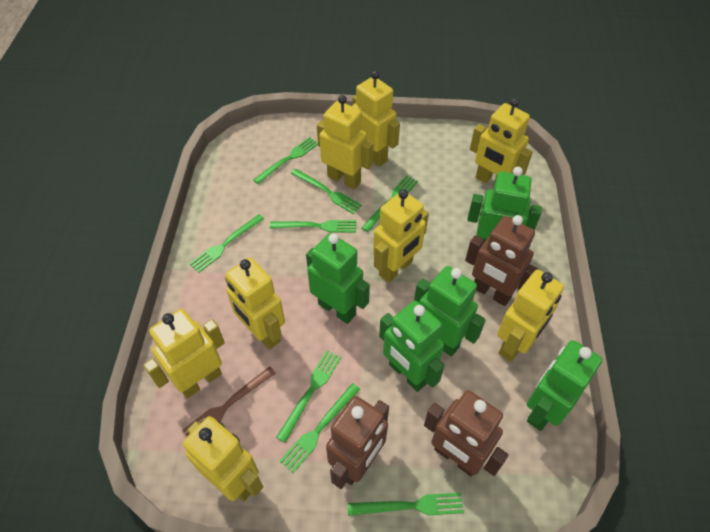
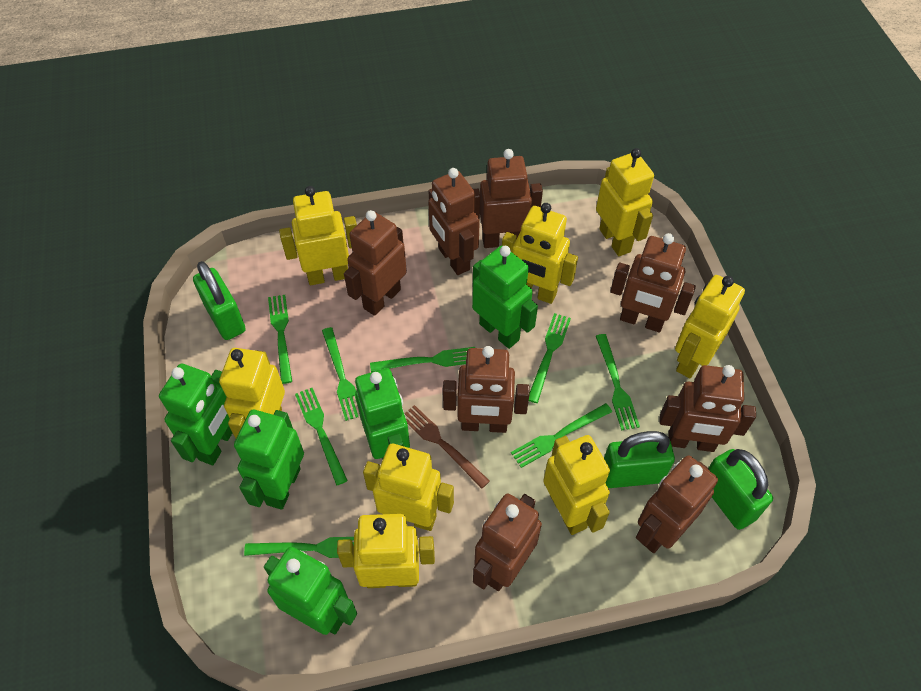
brown robot: 3 -> 8
green padlock: 0 -> 3

